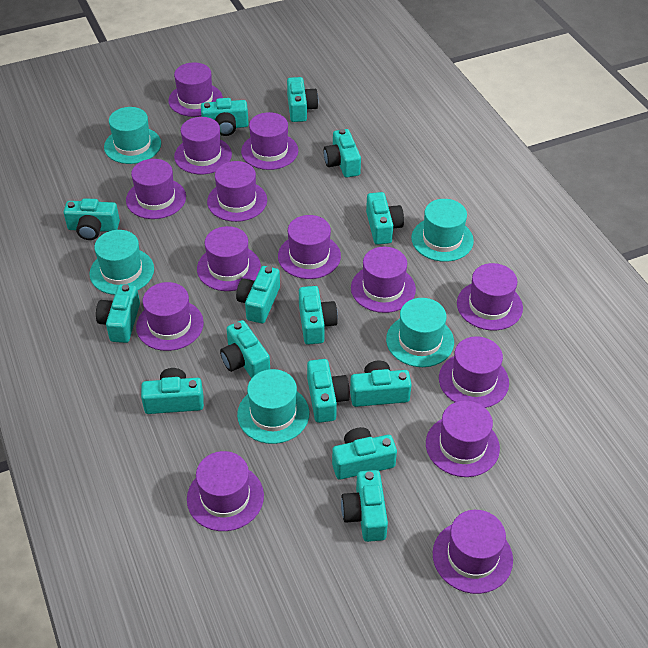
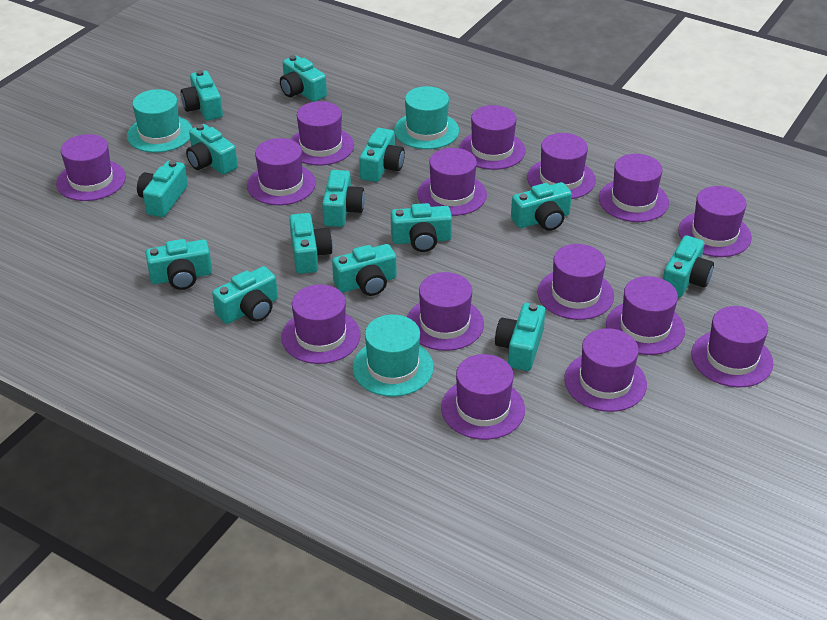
purple hat: 14 -> 15
turquoise hat: 5 -> 3

